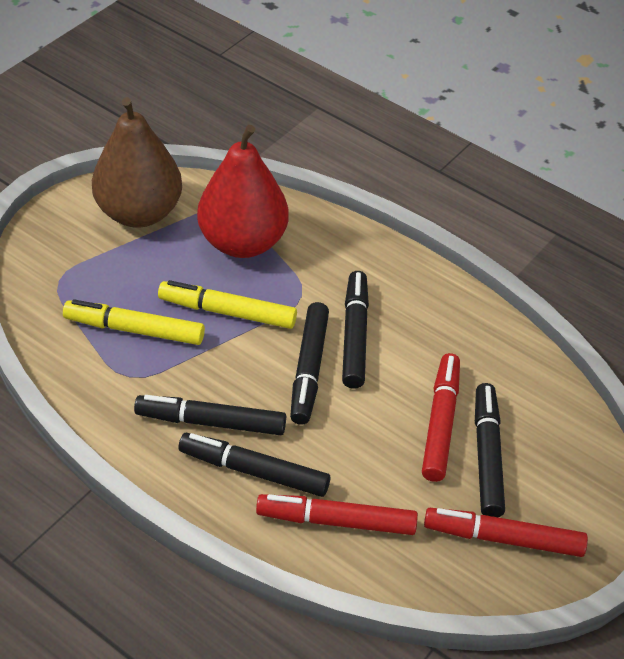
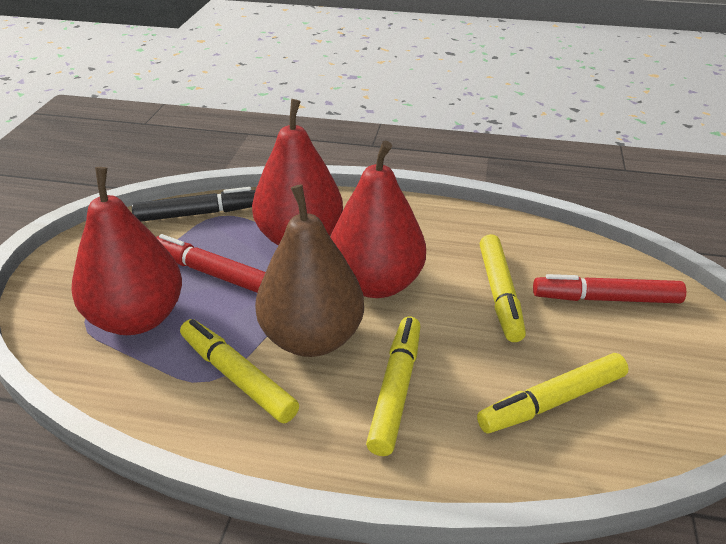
black marker: 5 -> 1
red marker: 3 -> 2
red pear: 1 -> 3
yellow marker: 2 -> 4

